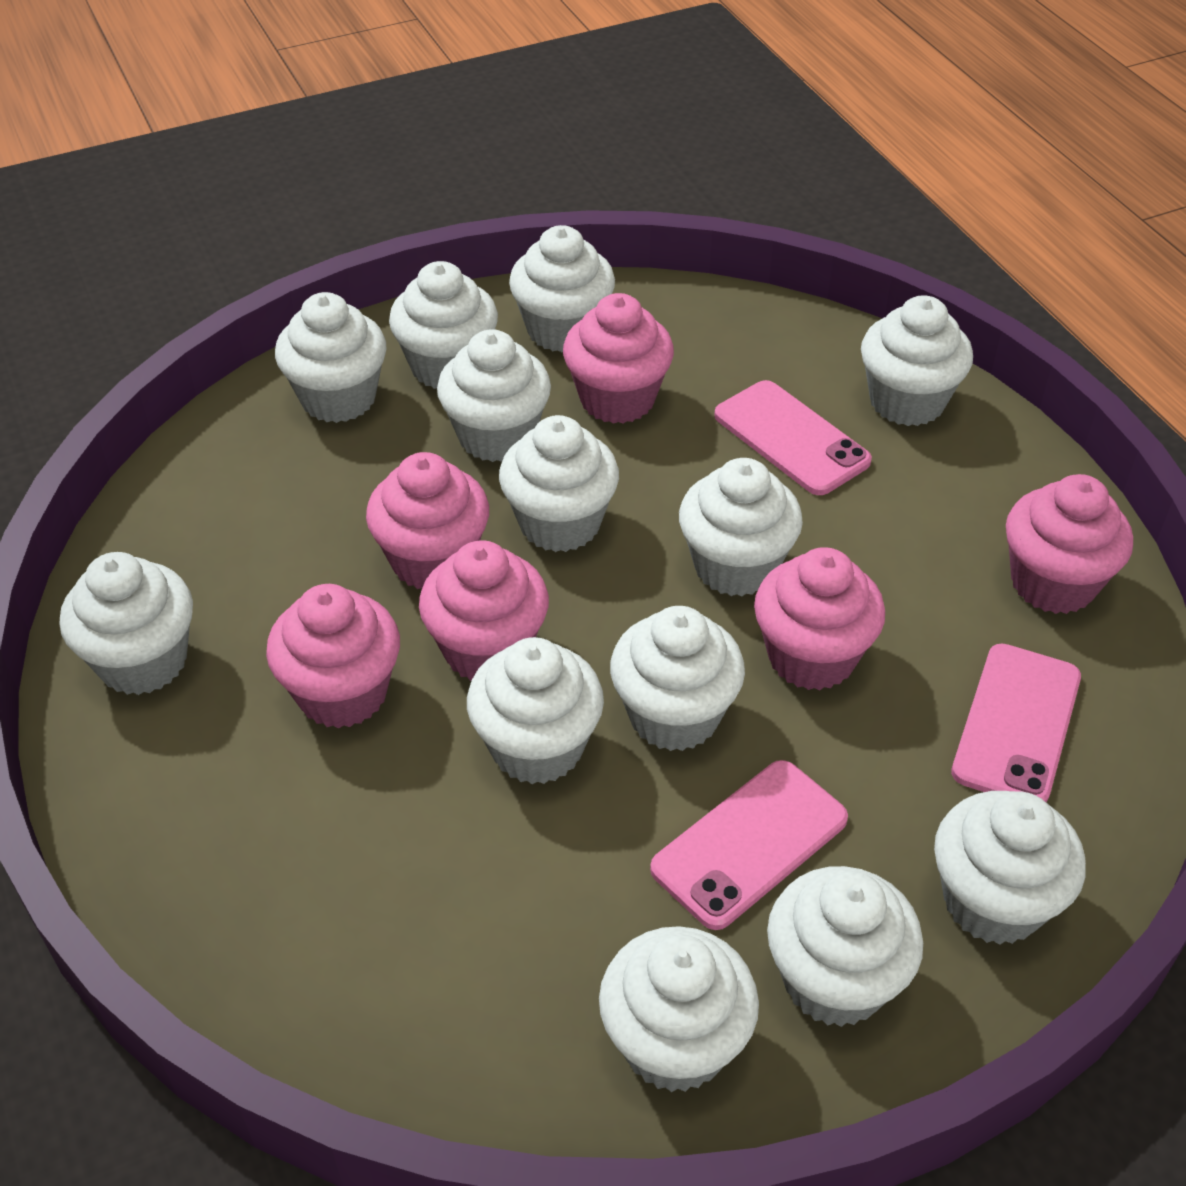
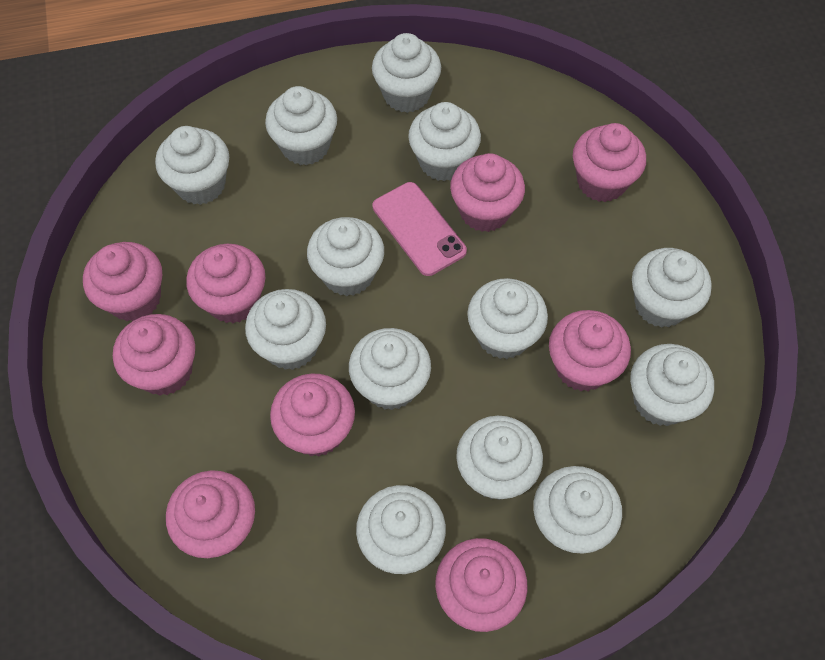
pink cupcake: 6 -> 9
pink phone: 3 -> 1

